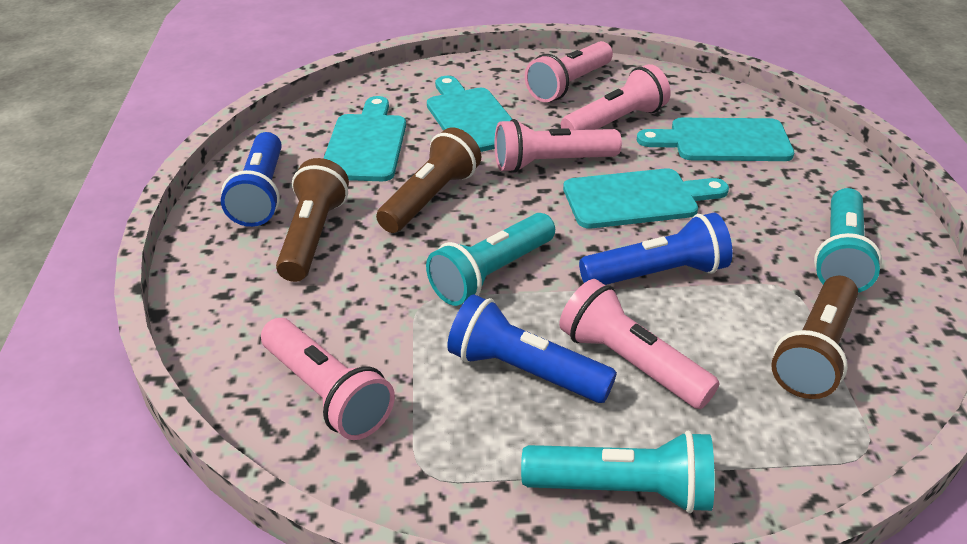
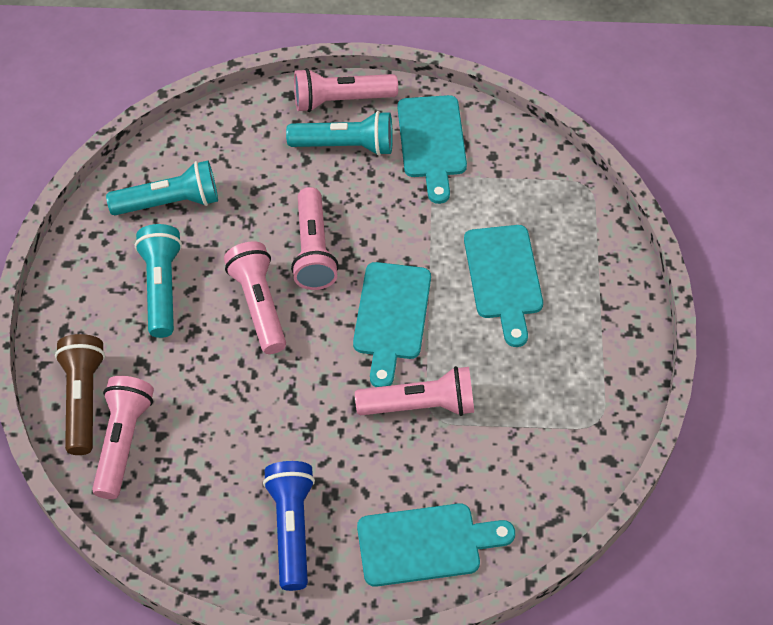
blue flashlight: 3 -> 1
brown flashlight: 3 -> 1

